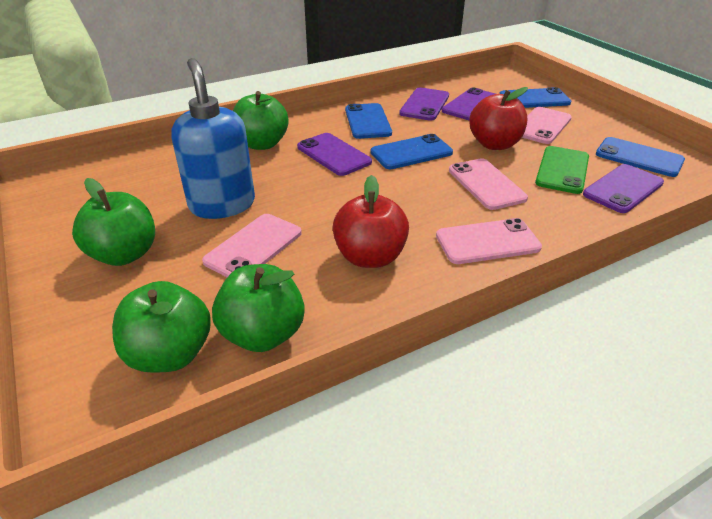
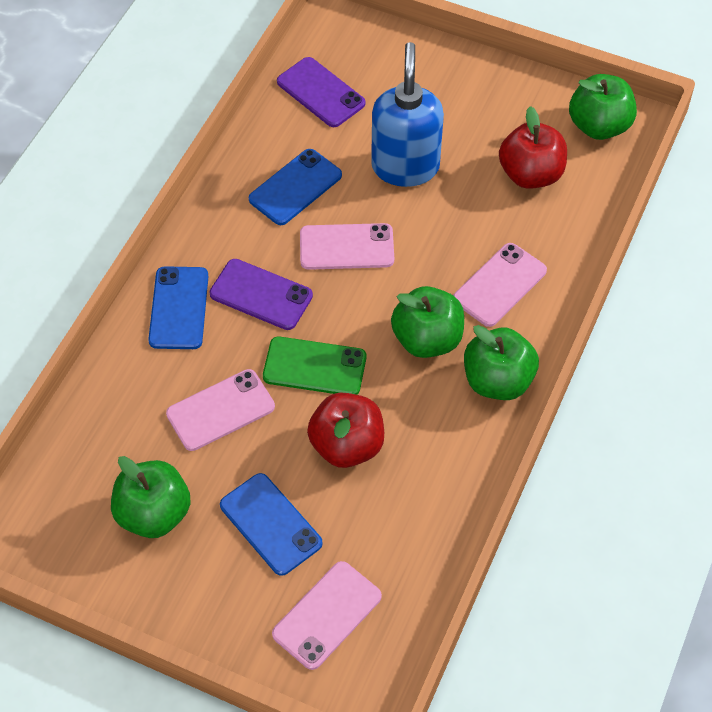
blue phone: 4 -> 3
purple phone: 4 -> 2

